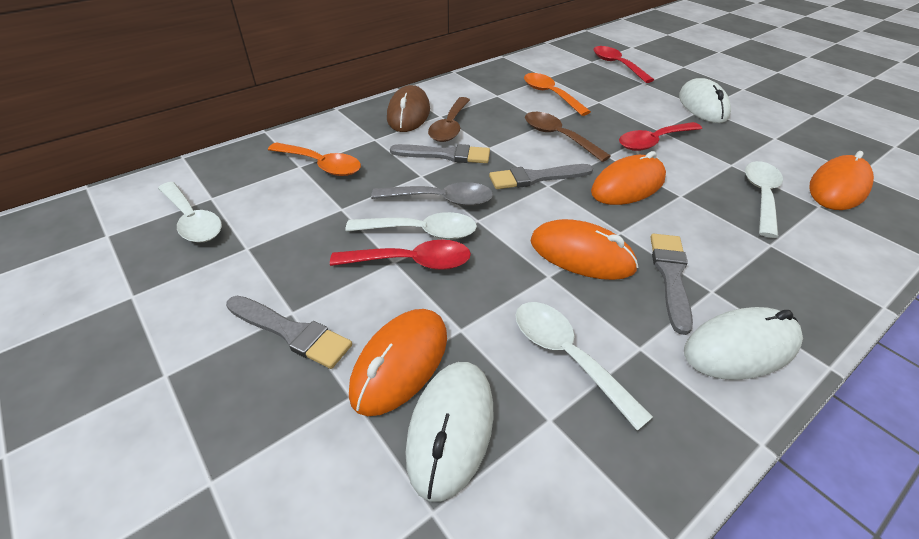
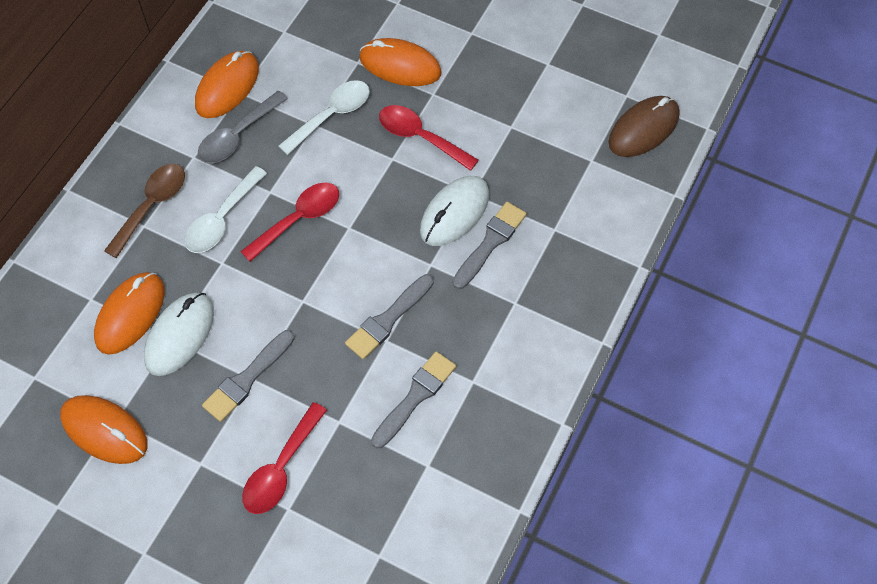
brown spoon: 2 -> 1
orange spoon: 2 -> 0
white mouse: 3 -> 2
white spoon: 4 -> 2

